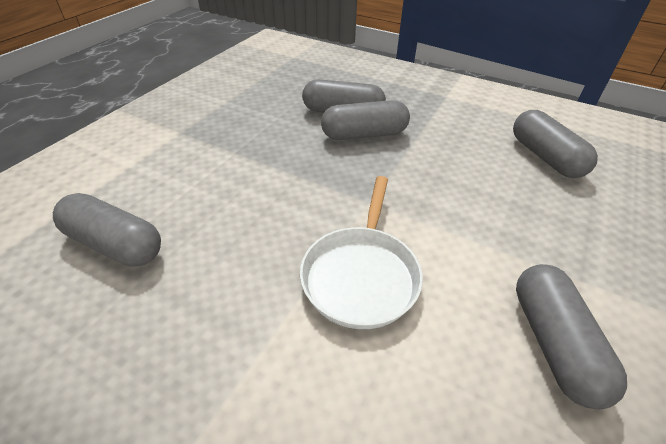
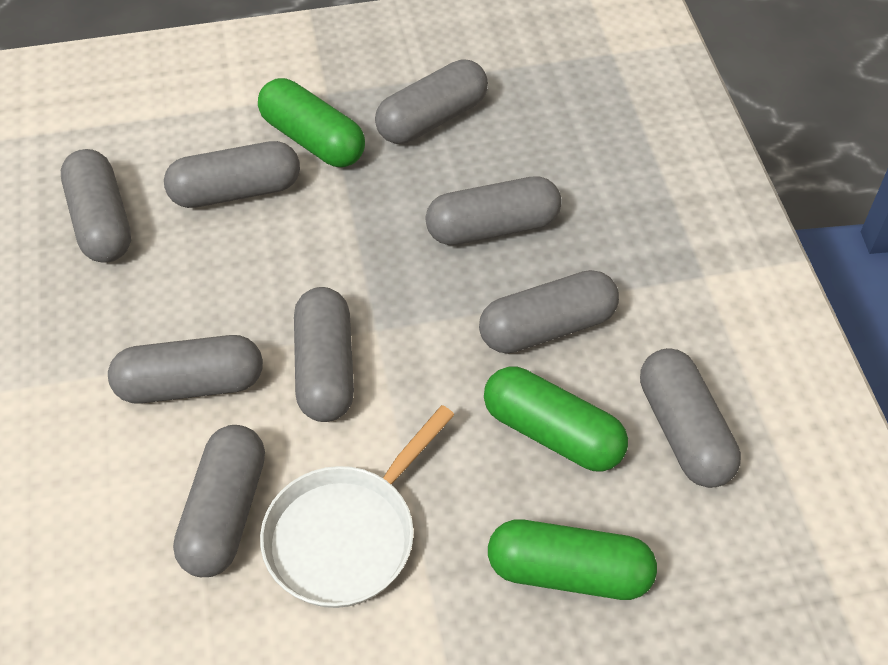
green capsule: 0 -> 3
grey capsule: 5 -> 9

